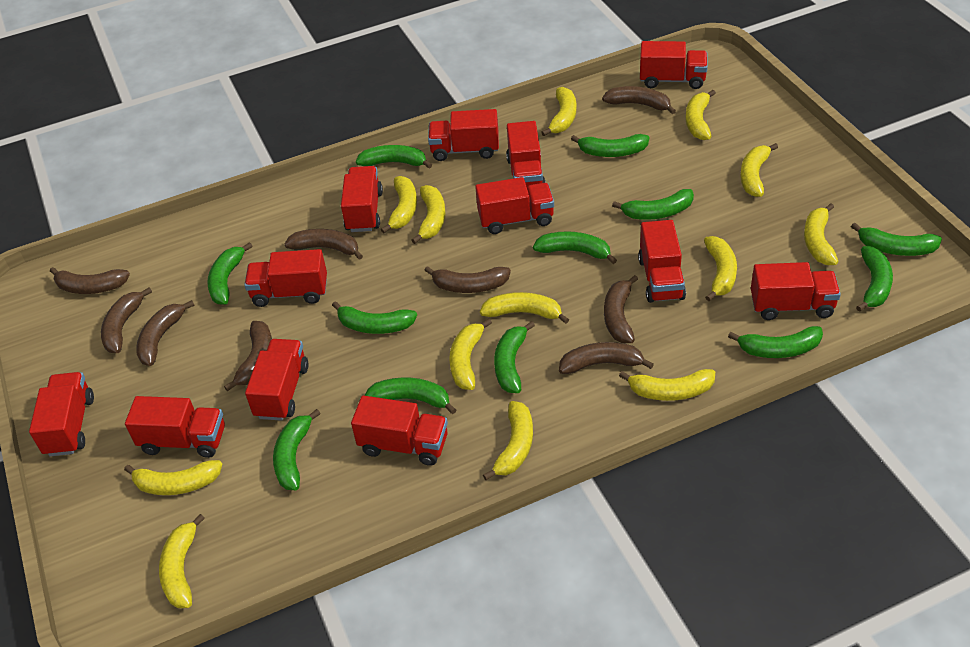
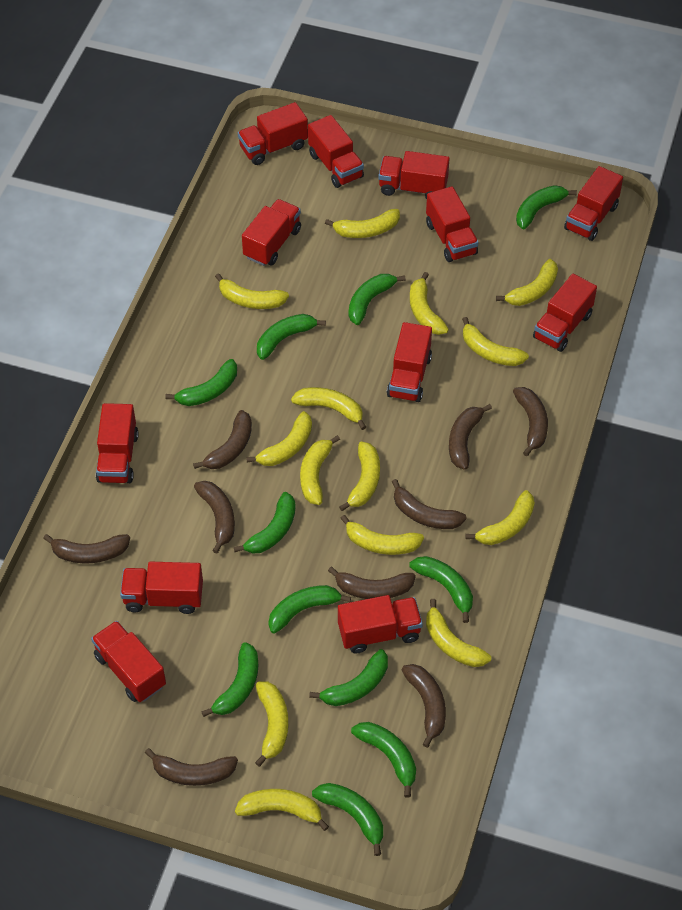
green banana: 12 -> 11
yellow banana: 13 -> 14

